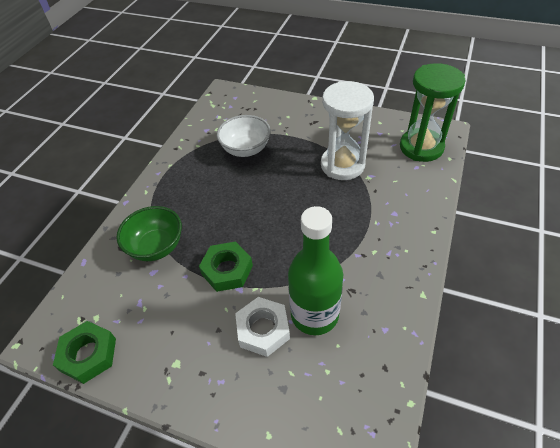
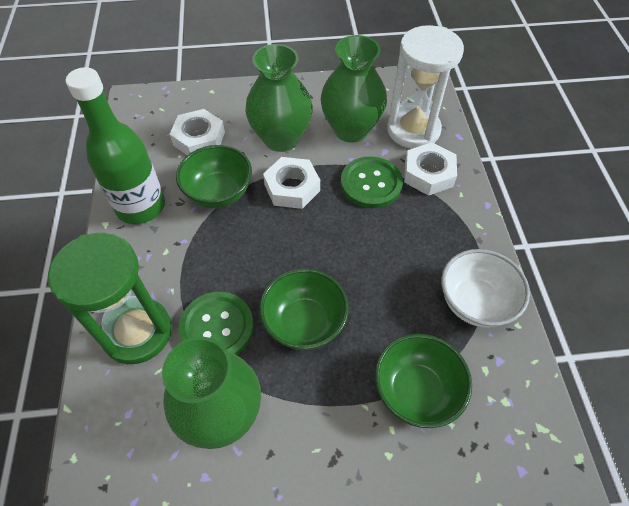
green bowl: 1 -> 3
green button: 0 -> 2
green nut: 2 -> 0
green vase: 0 -> 3
white nut: 1 -> 3

